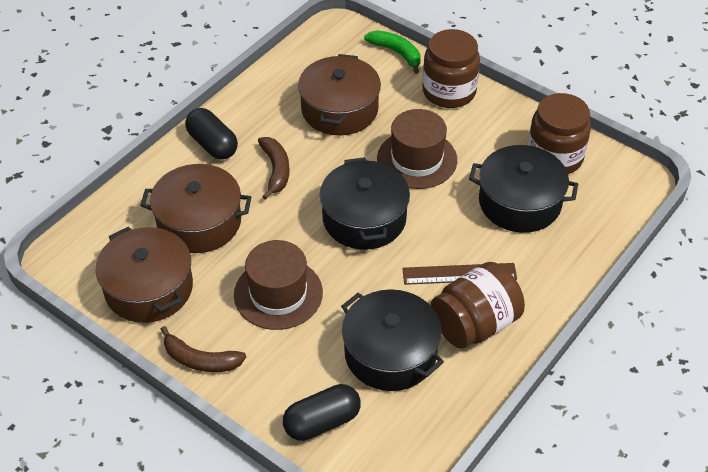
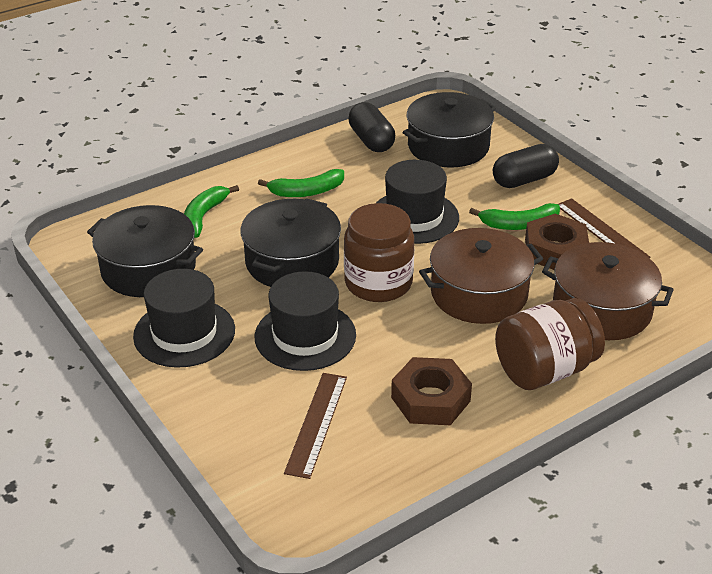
black hat: 0 -> 3
brown banana: 2 -> 0
brown hat: 2 -> 0
brown jar: 3 -> 2
brown nut: 0 -> 2
brown pot: 3 -> 2
brown ruler: 1 -> 2
green banana: 1 -> 3

